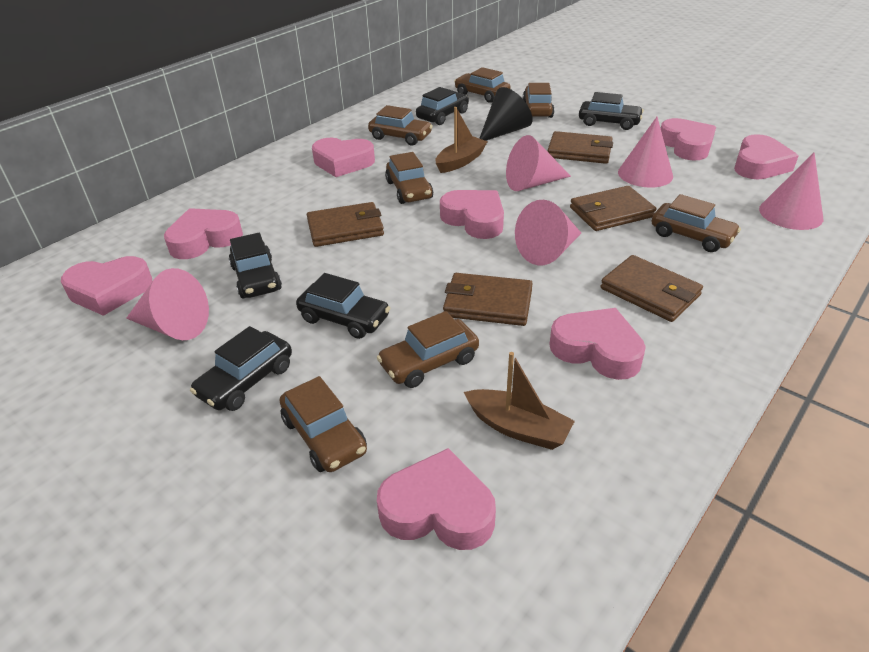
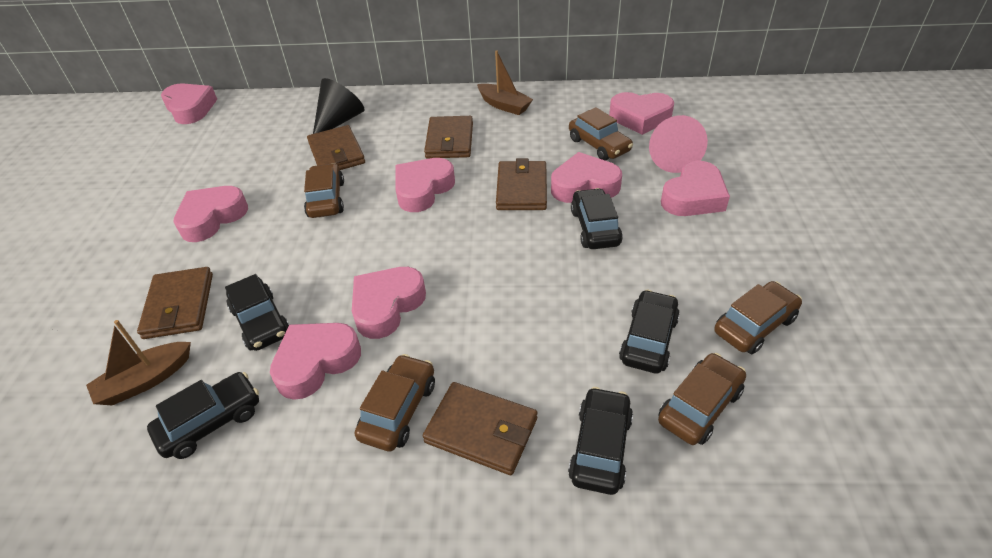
brown car: 7 -> 5
pink cone: 5 -> 1

